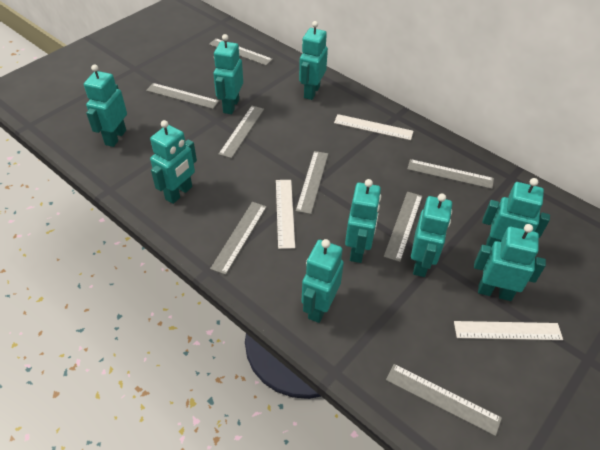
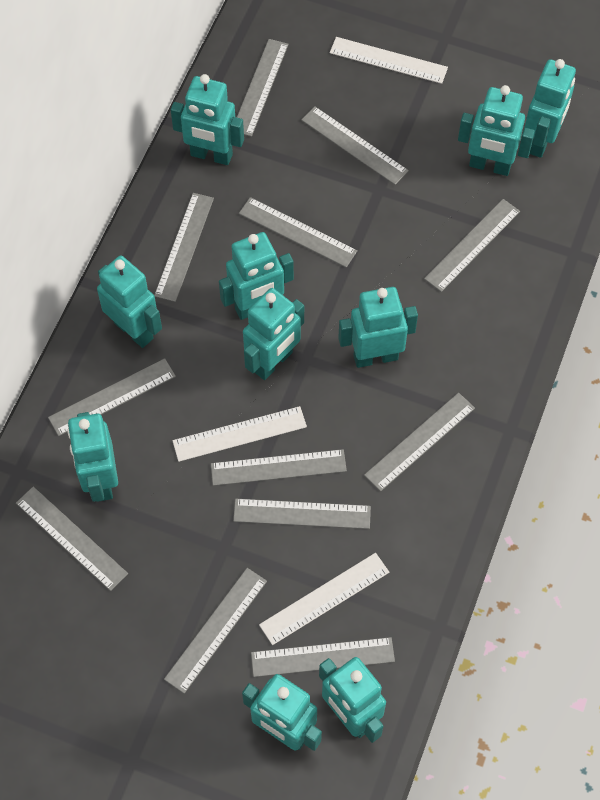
grey ruler: 8 -> 12
turquoise robot: 9 -> 10

